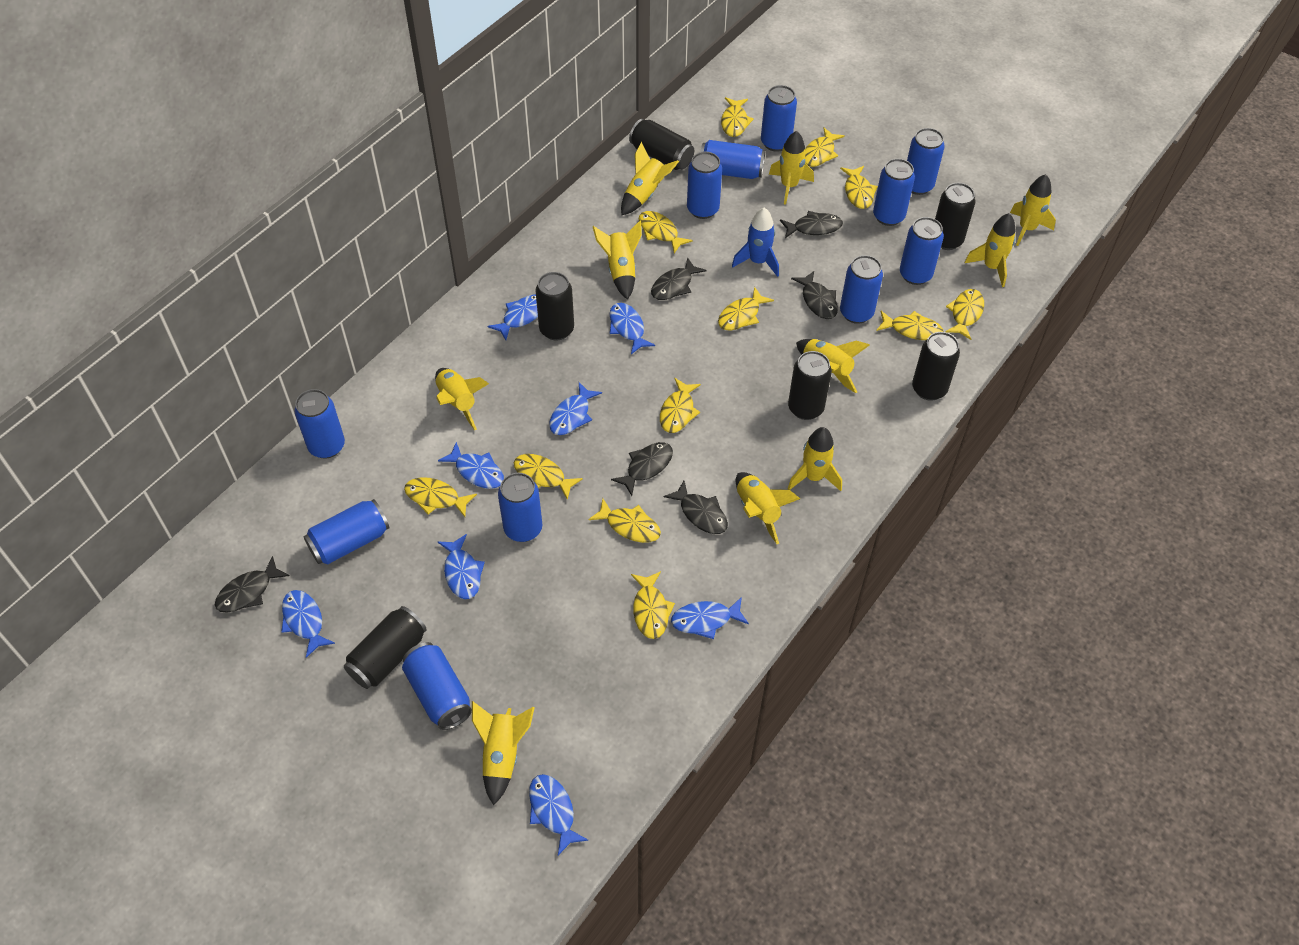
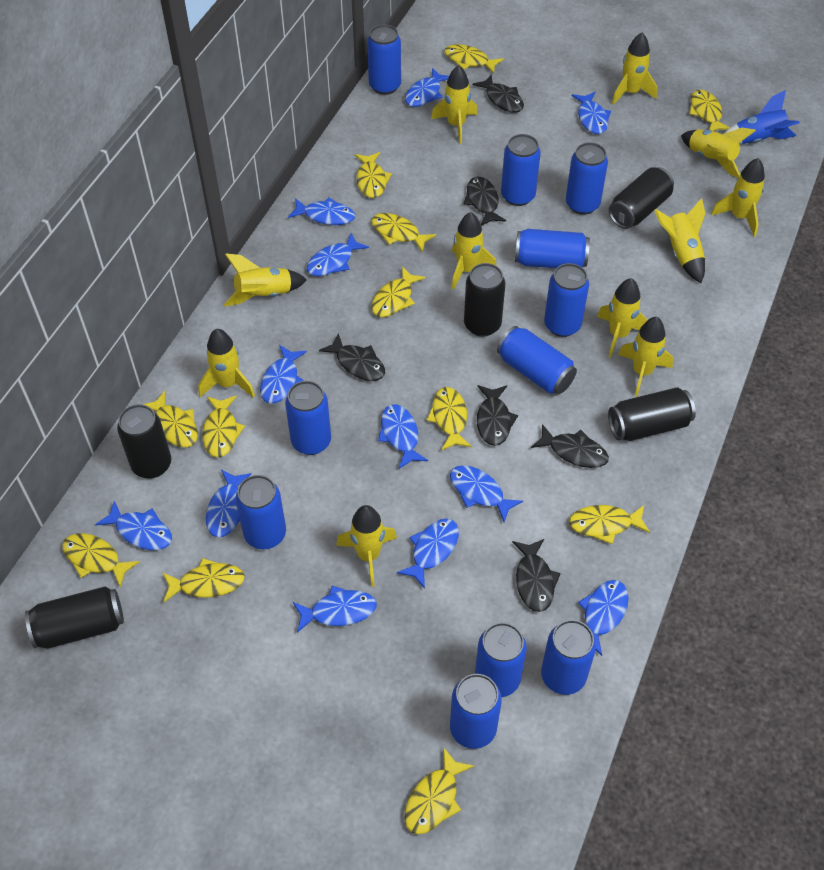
black can: 6 -> 5
blue fish: 8 -> 12
yellow rocket: 10 -> 11

